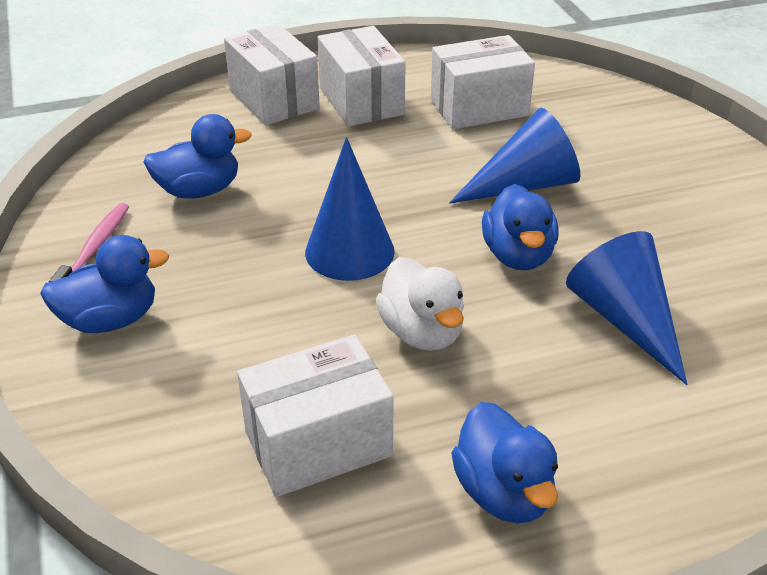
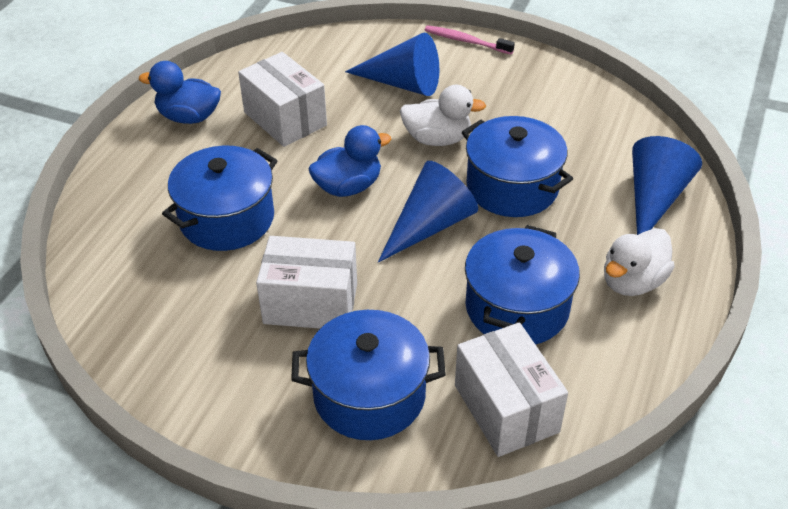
blue duck: 4 -> 2
blue pot: 0 -> 4
white box: 4 -> 3
white duck: 1 -> 2

